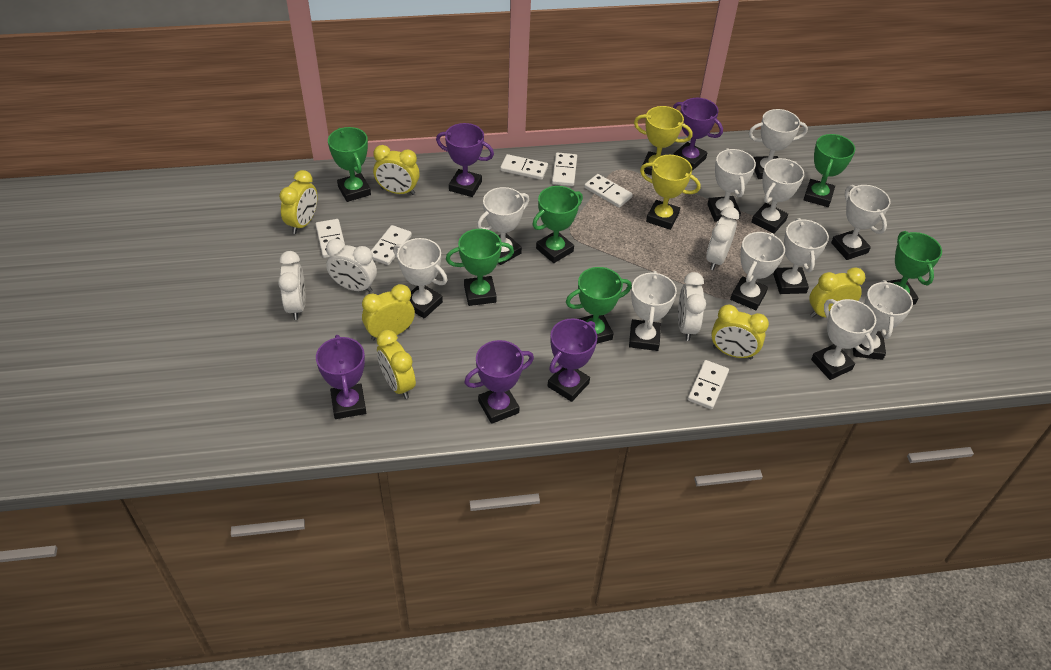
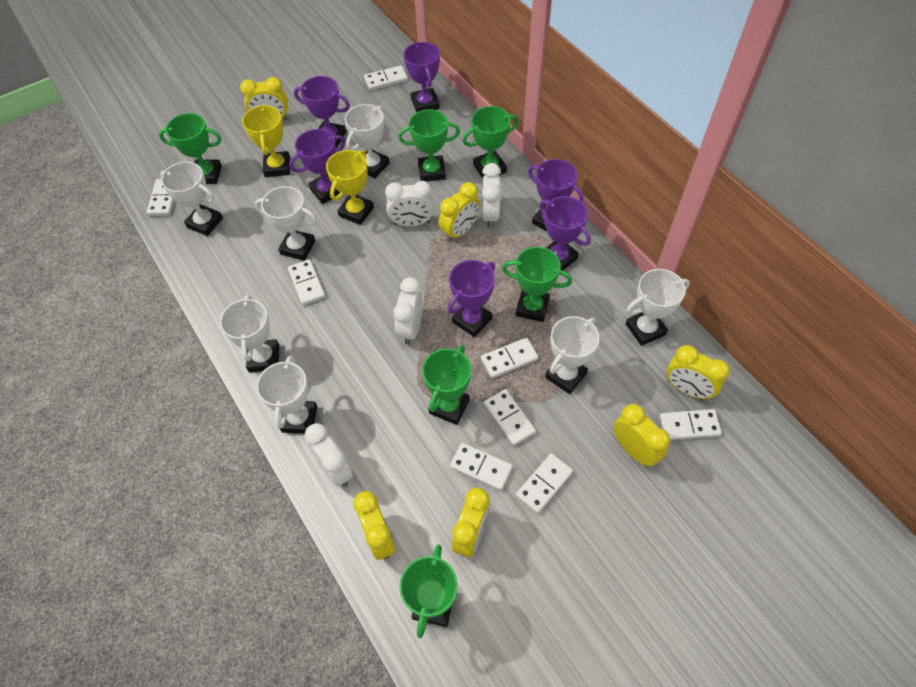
purple trophy: 5 -> 6
white domino: 6 -> 8
white trophy: 11 -> 7

